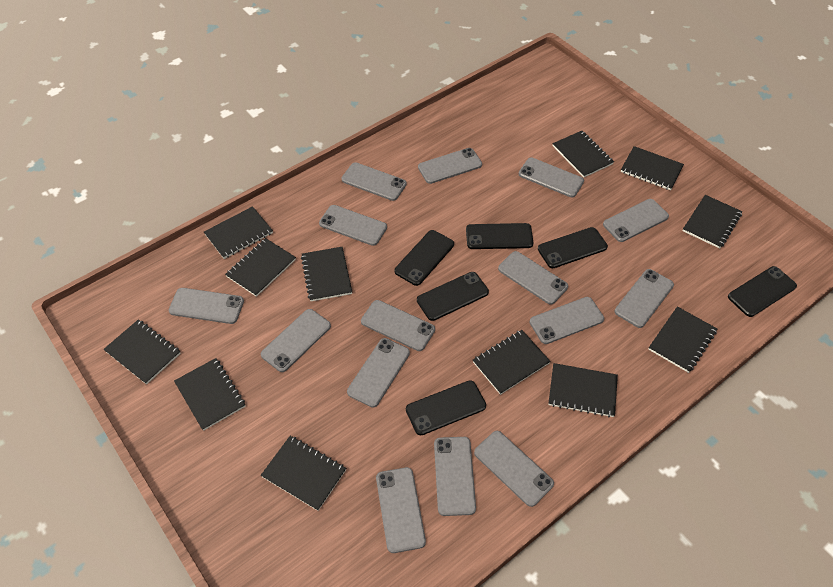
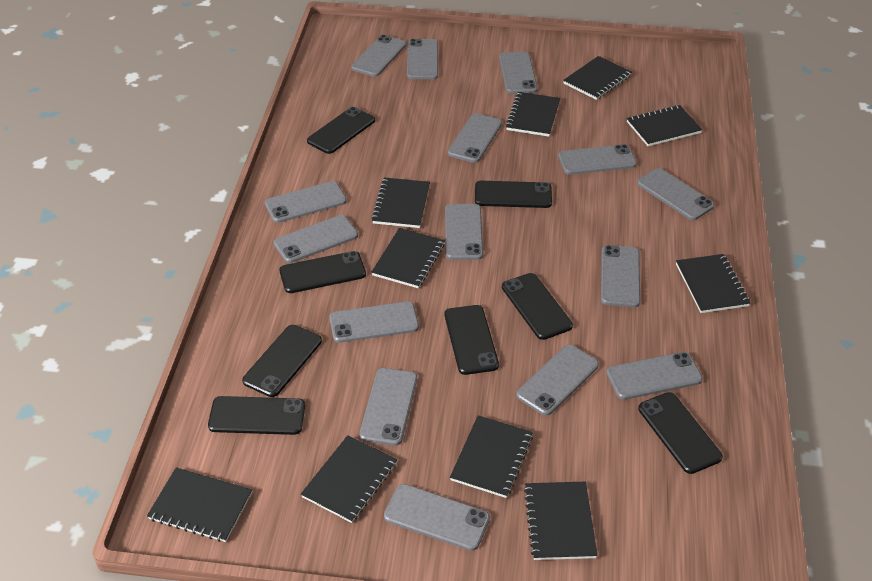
black notebook: 12 -> 10
black phone: 6 -> 8

